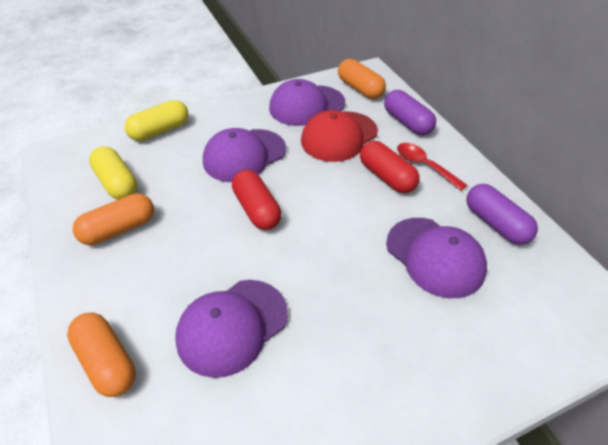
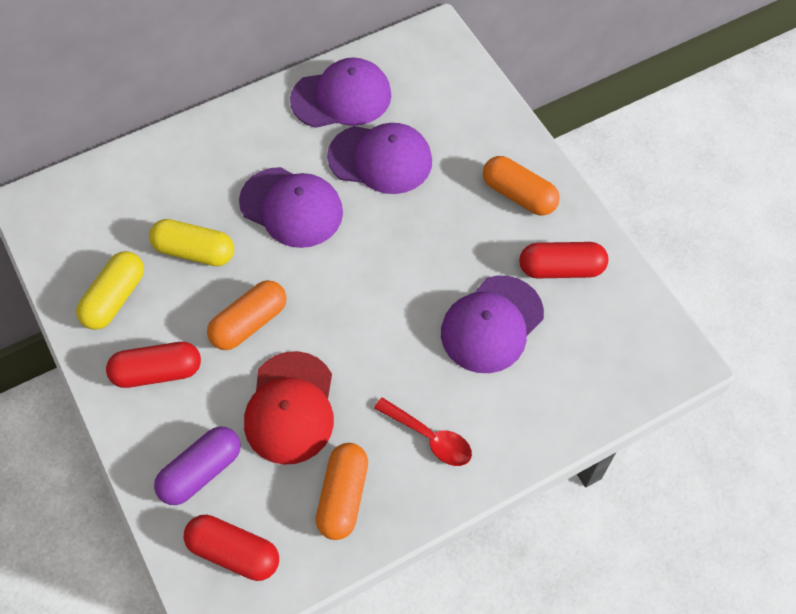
purple capsule: 2 -> 1
red capsule: 2 -> 3

